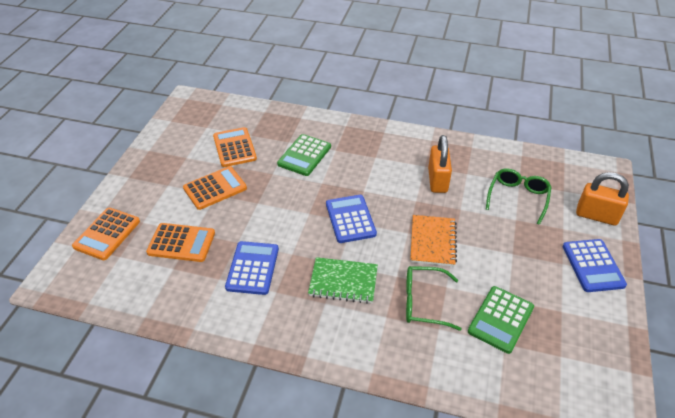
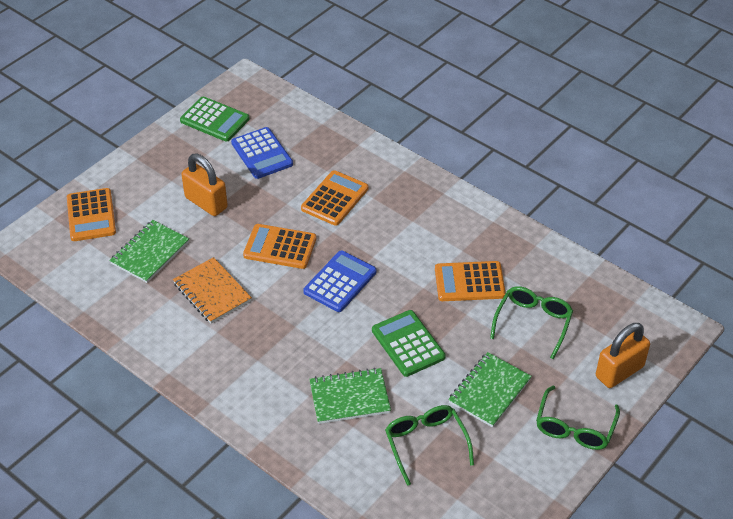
blue calculator: 3 -> 2
green glasses: 2 -> 3
green notebook: 1 -> 3

